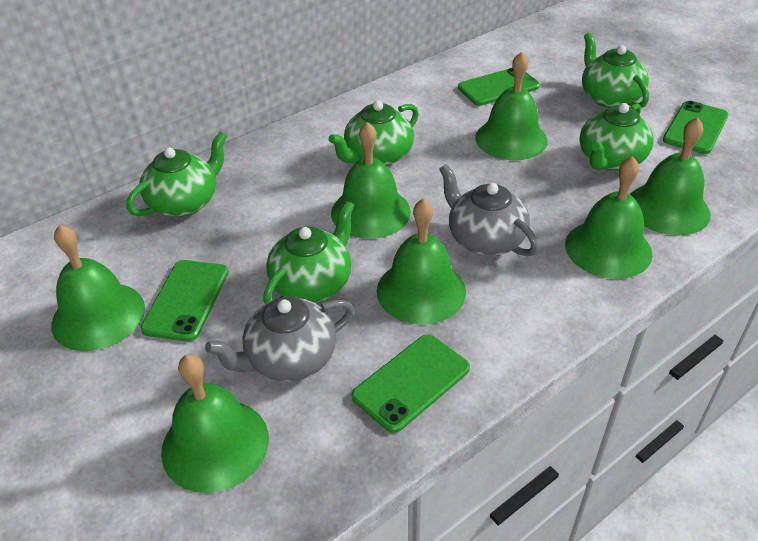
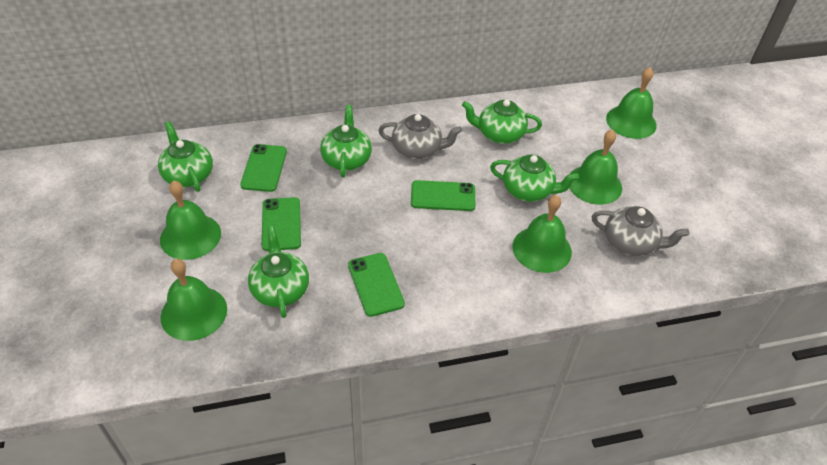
green bell: 7 -> 5

